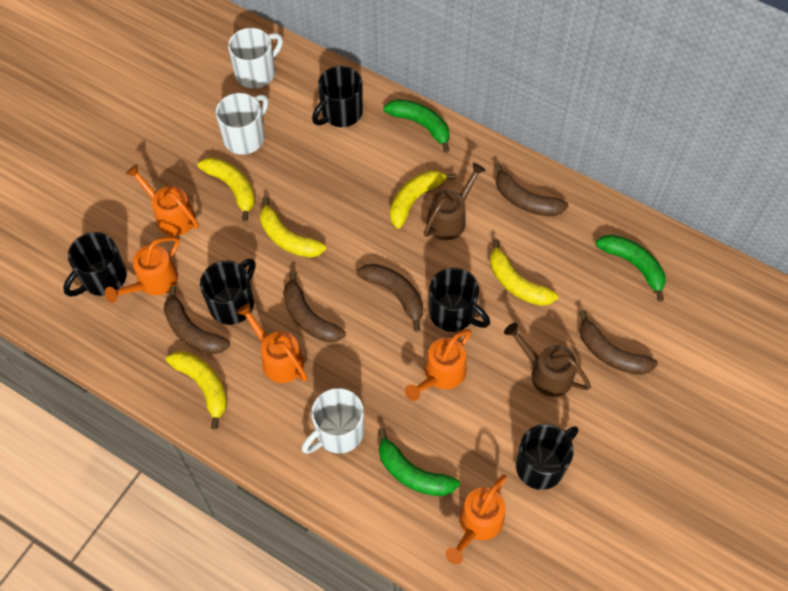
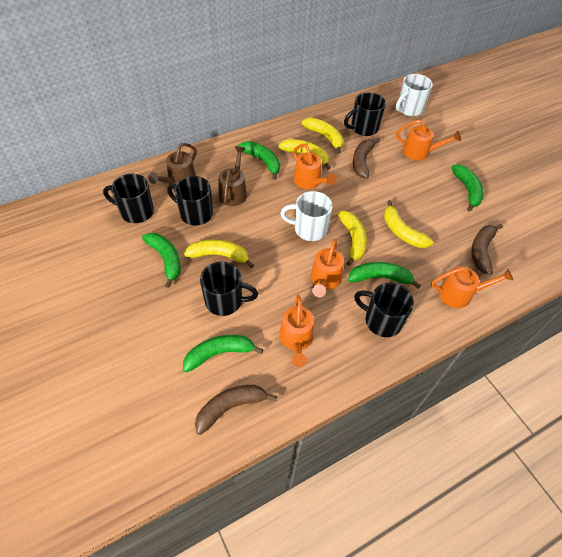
brown banana: 5 -> 3
green banana: 3 -> 5
white mug: 3 -> 2

